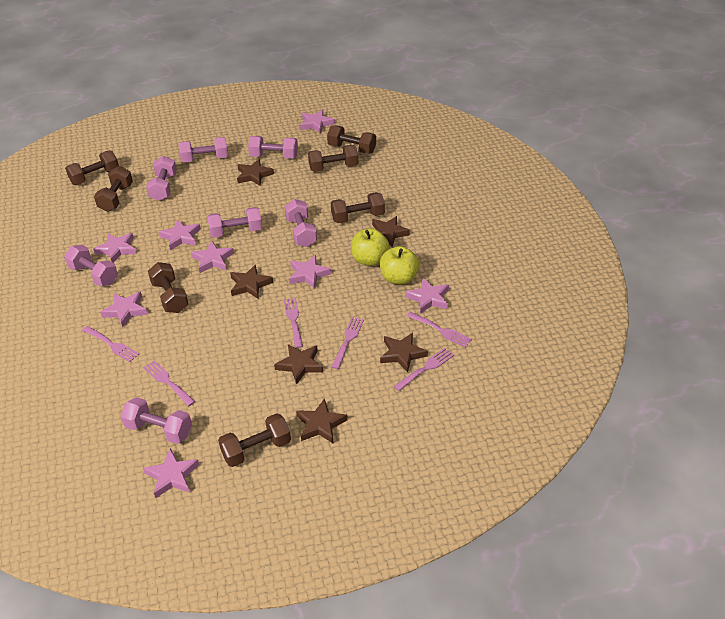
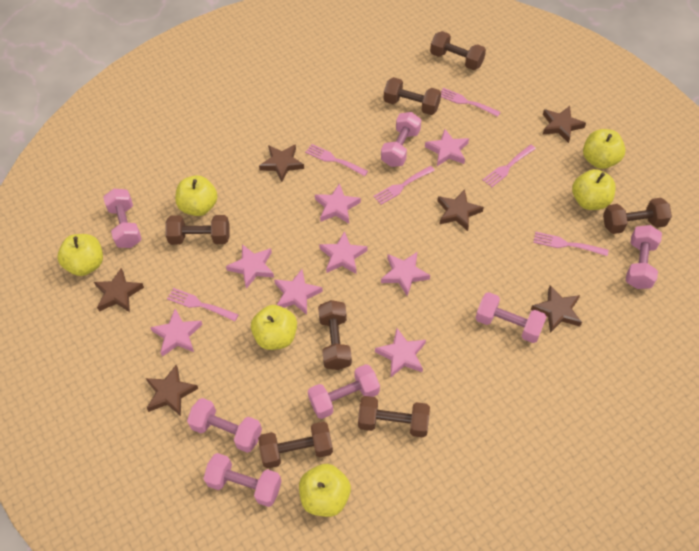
yellow apple: 2 -> 6

